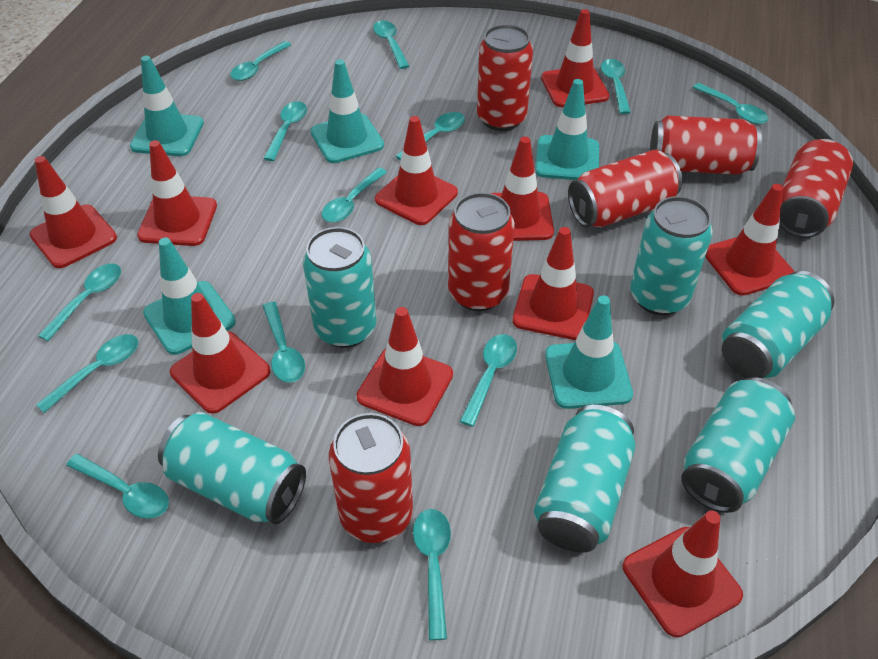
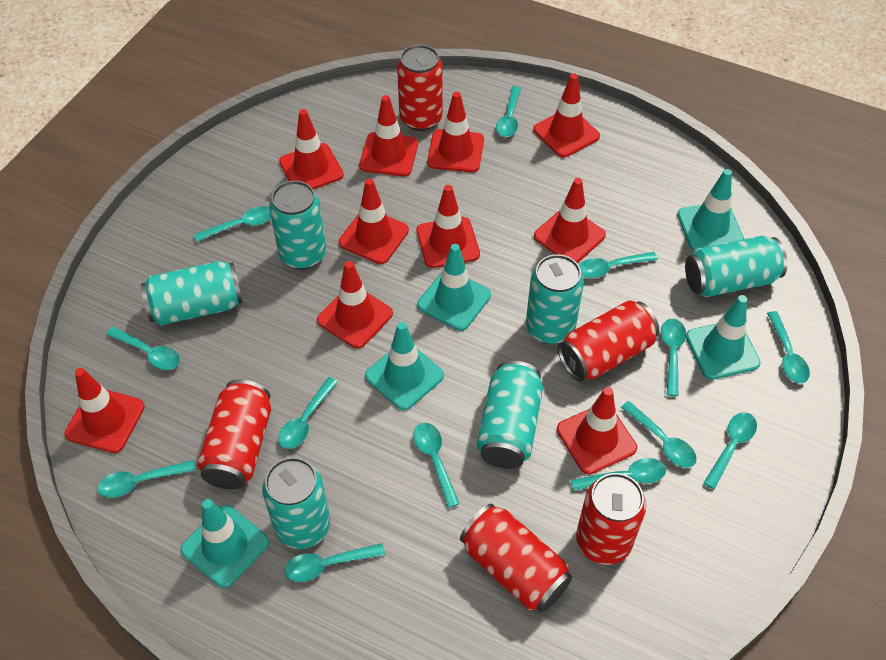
red can: 6 -> 5

